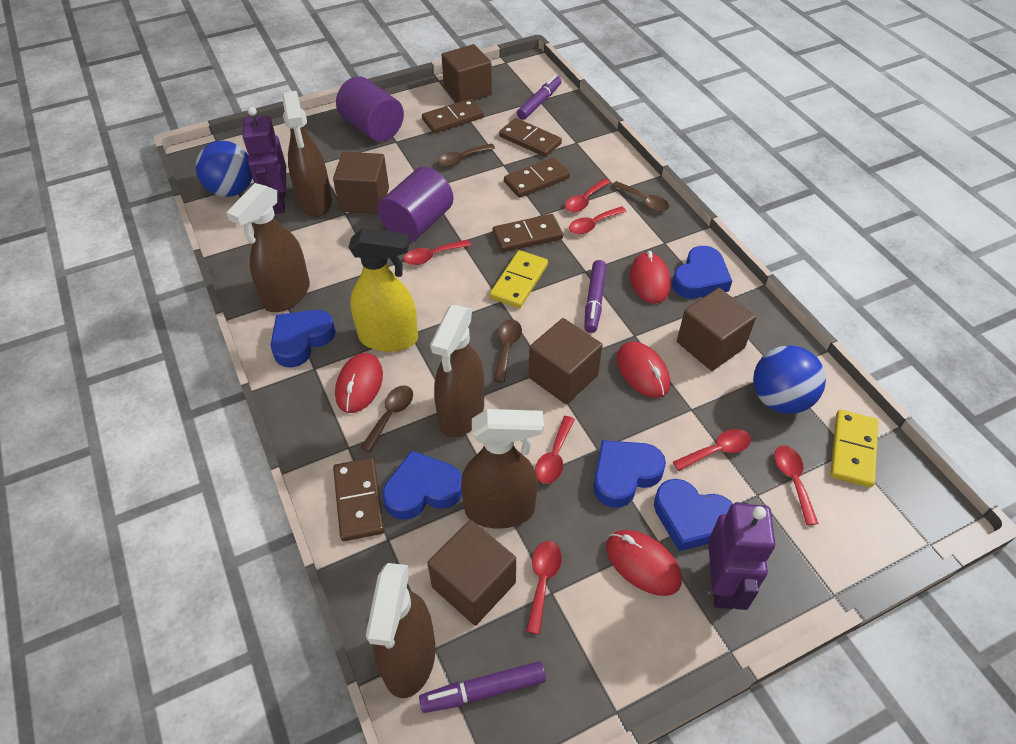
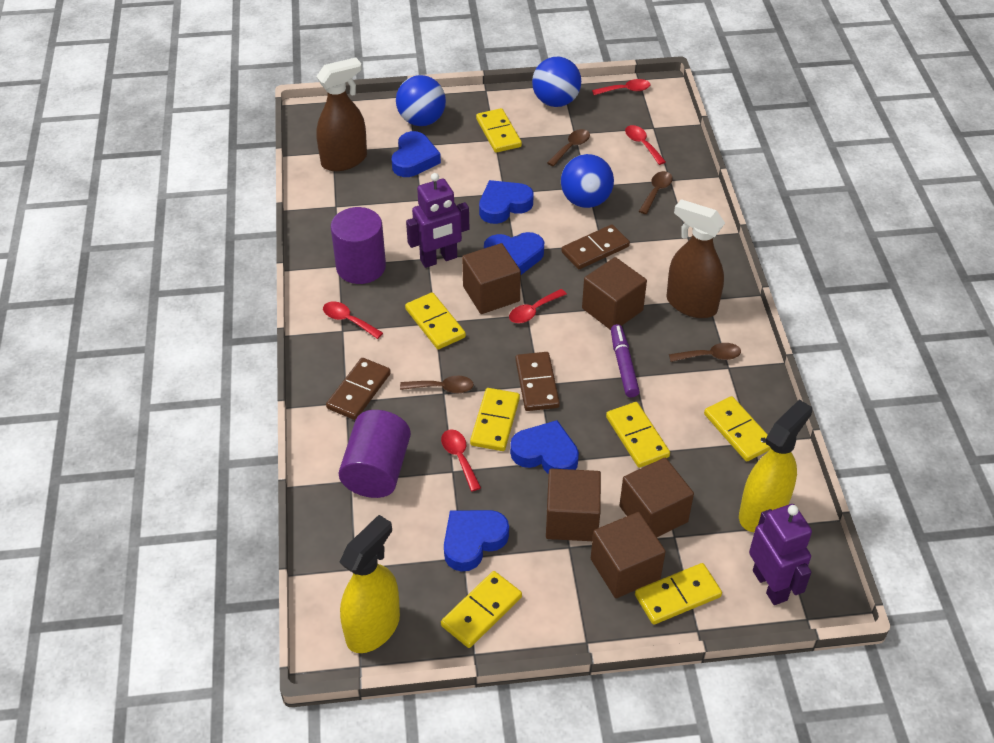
blue ball: 2 -> 3
brown domino: 5 -> 3
brown spray bottle: 5 -> 2
purple marker: 3 -> 1
red mouse: 4 -> 0
red spoon: 7 -> 5
yellow domino: 2 -> 7
yellow spray bottle: 1 -> 2

